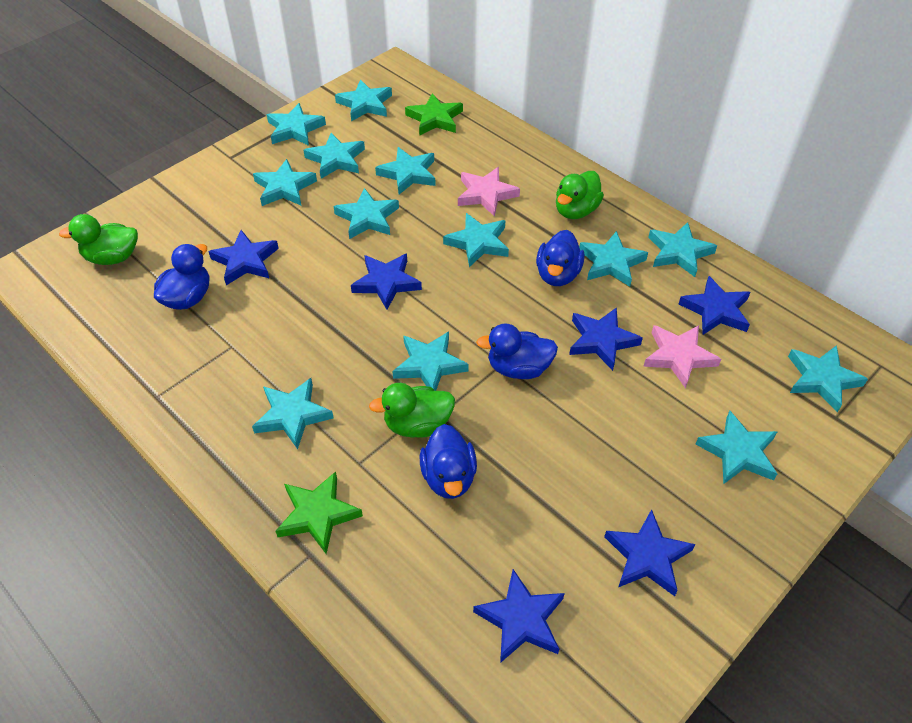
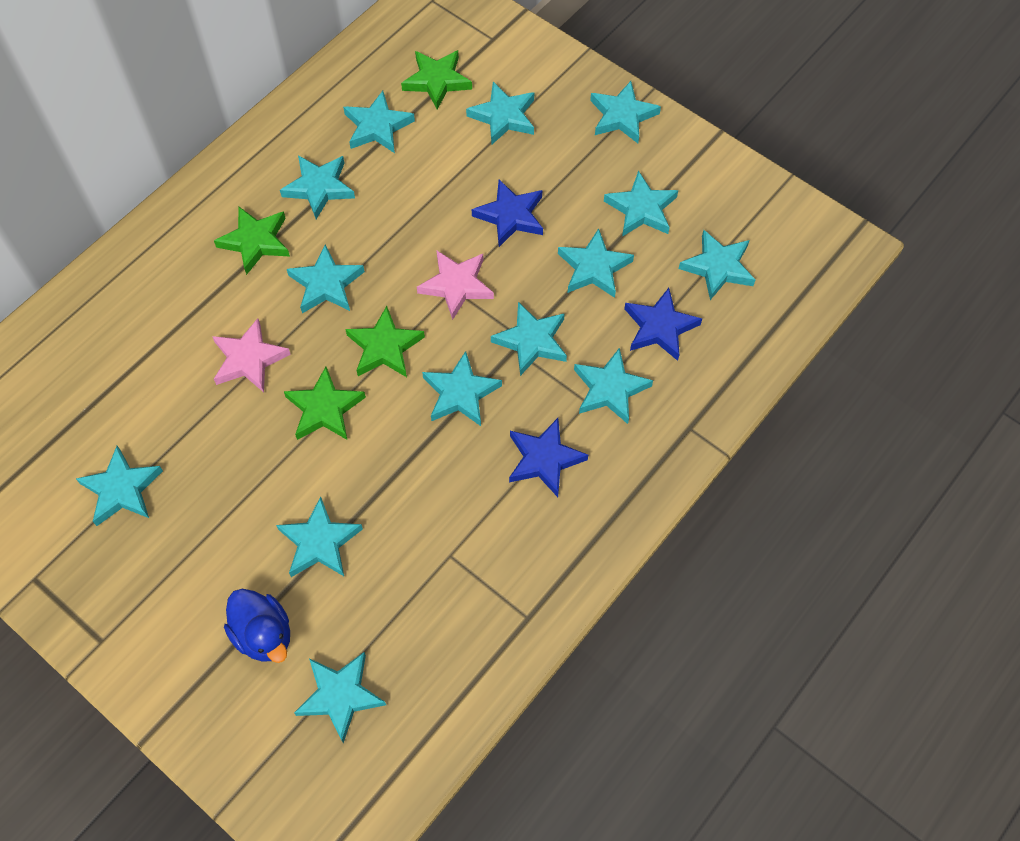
blue duck: 4 -> 1
blue star: 6 -> 3
green duck: 3 -> 0
green star: 2 -> 4
turquoise star: 13 -> 14

